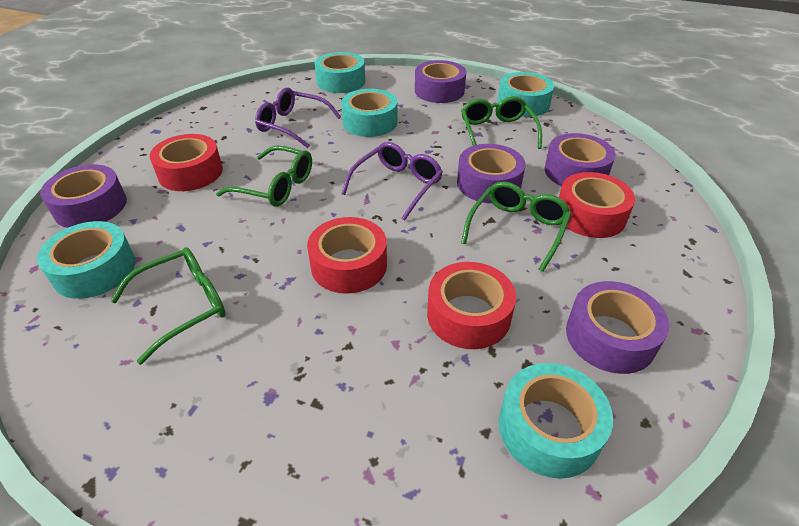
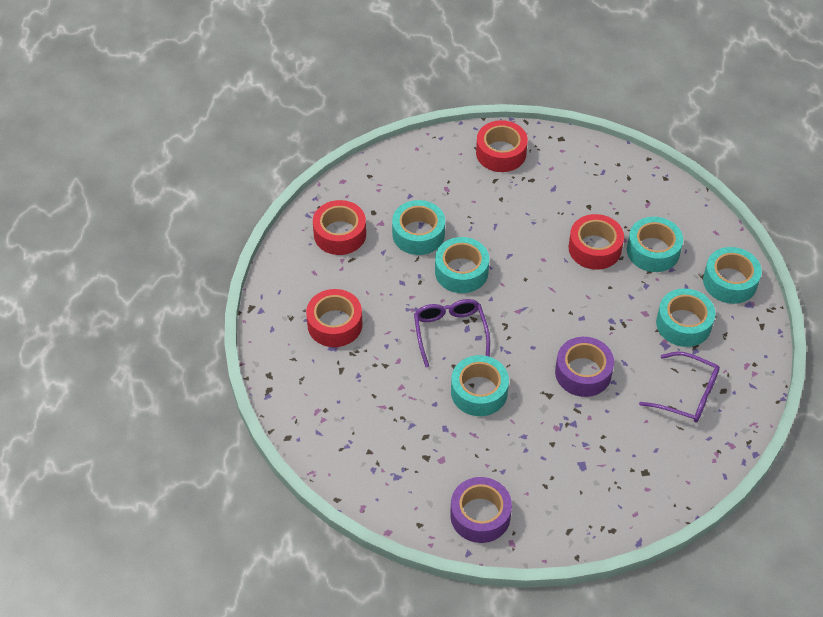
green glasses: 4 -> 0
purple tape: 5 -> 2
turquoise tape: 5 -> 6

